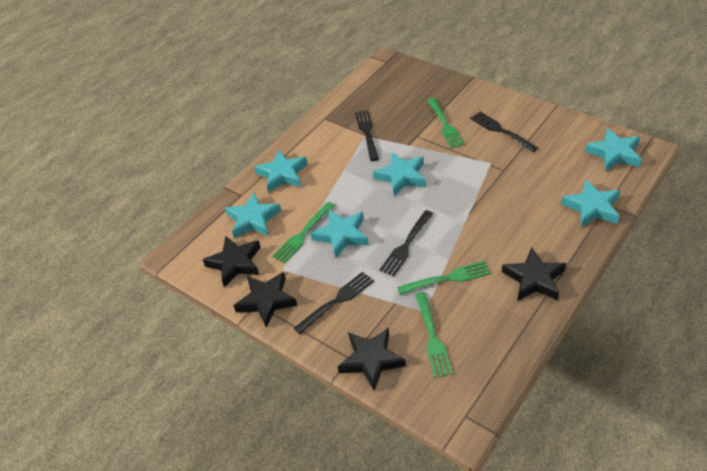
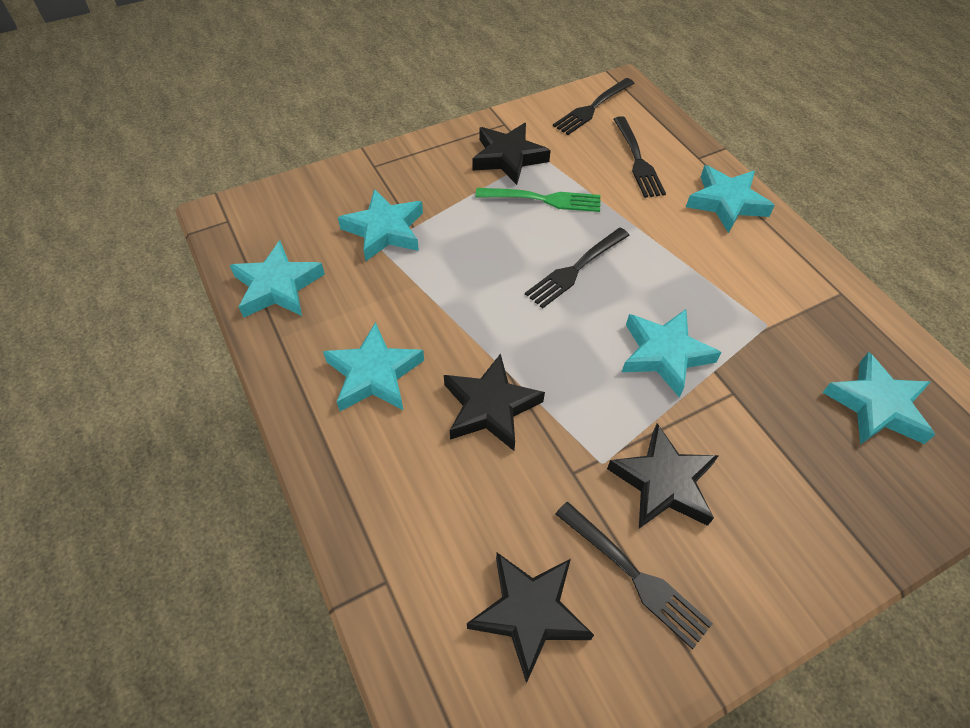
green fork: 4 -> 1

